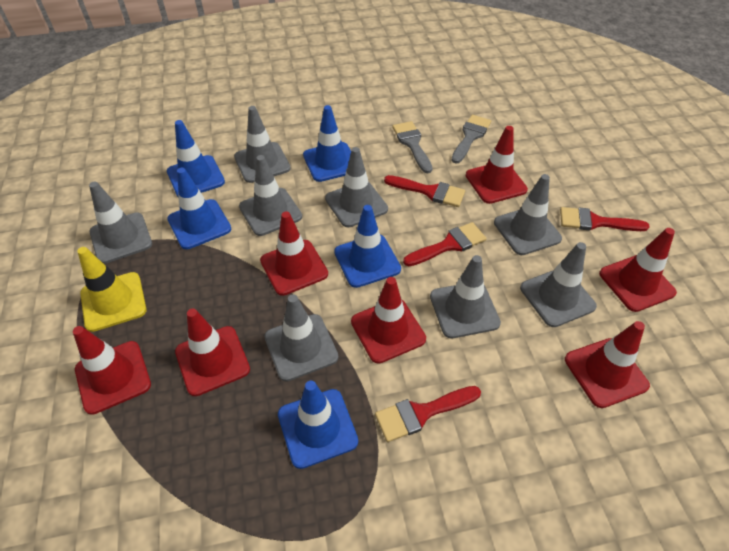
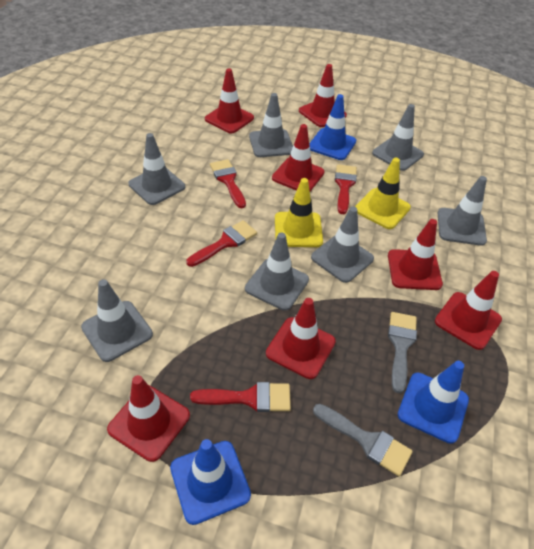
blue traffic cone: 5 -> 3
grey traffic cone: 8 -> 7
yellow traffic cone: 1 -> 2

